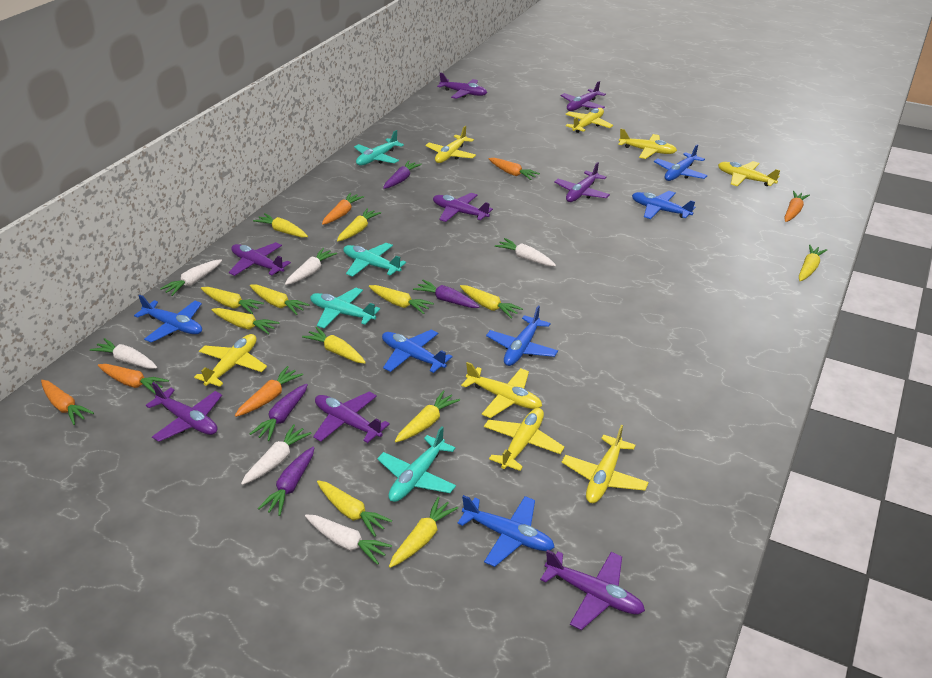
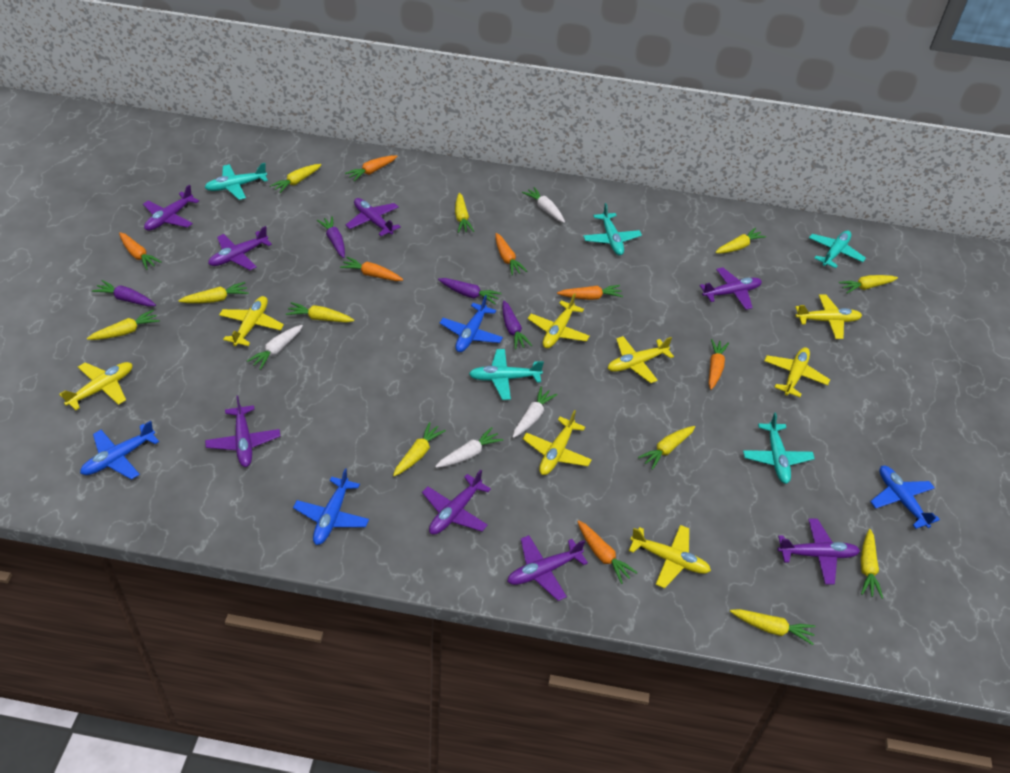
blue plane: 6 -> 4
orange carrot: 6 -> 7
turquoise plane: 4 -> 5
white carrot: 6 -> 4
yellow carrot: 12 -> 11

